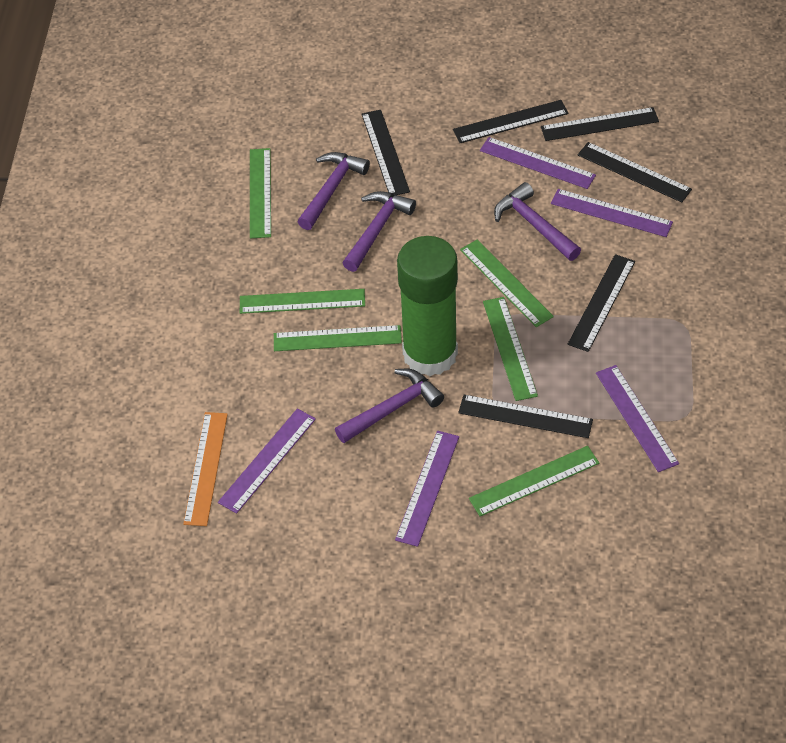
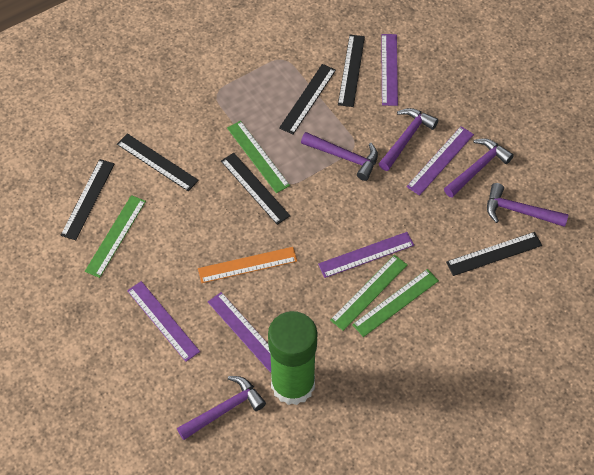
green ruler: 6 -> 4
purple hammer: 4 -> 5

